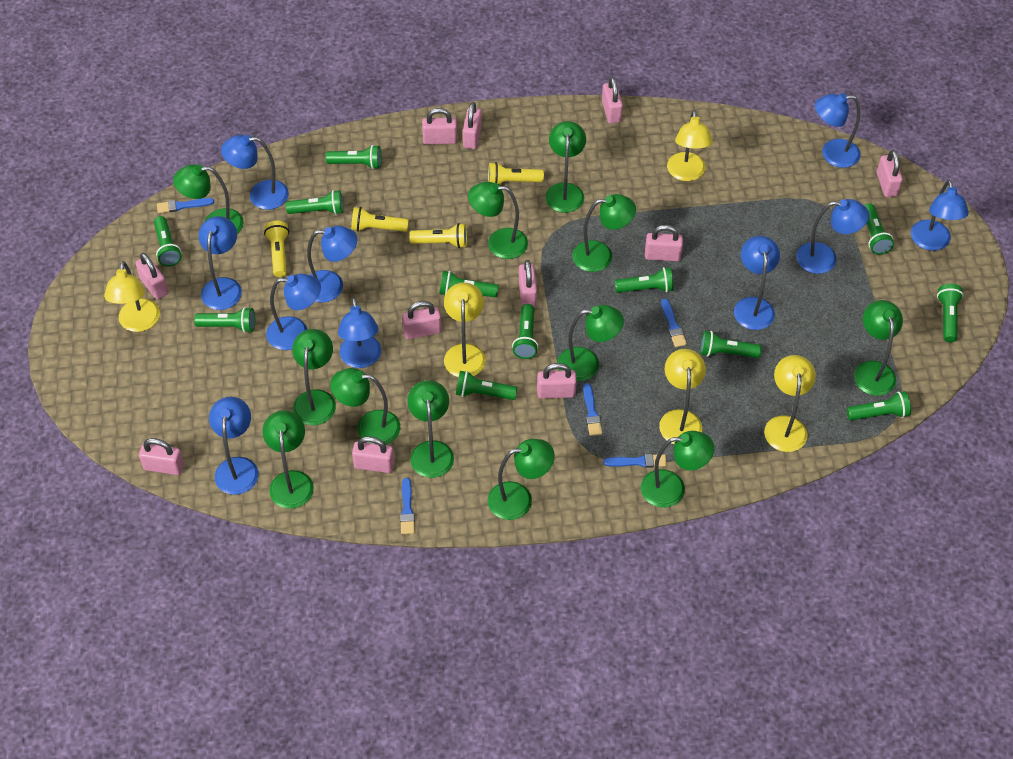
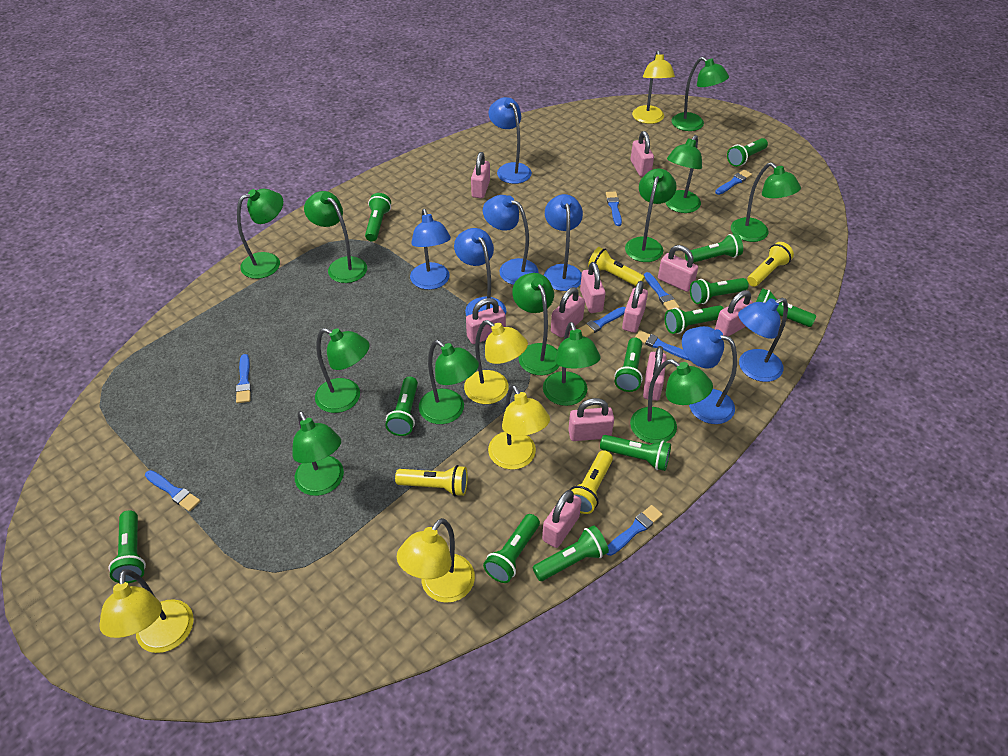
blue brush: 5 -> 8
blue lamp: 10 -> 7

